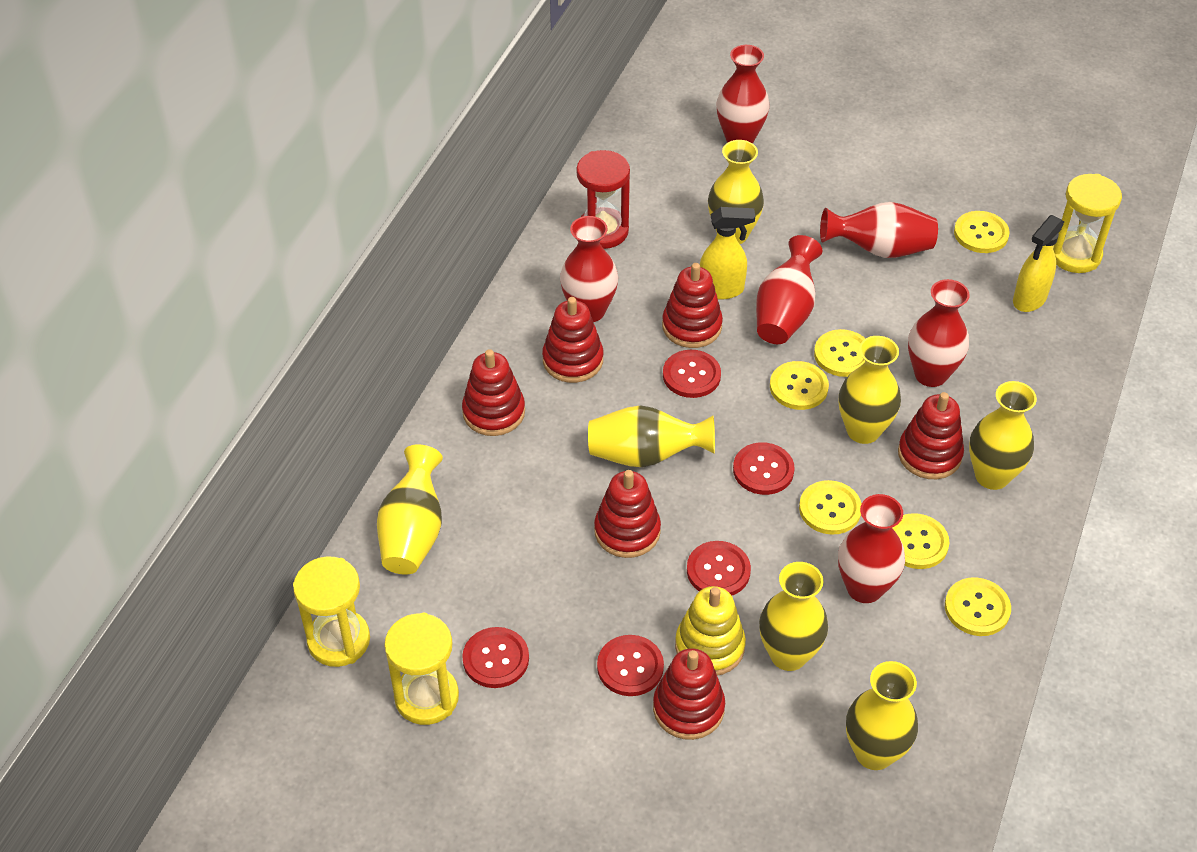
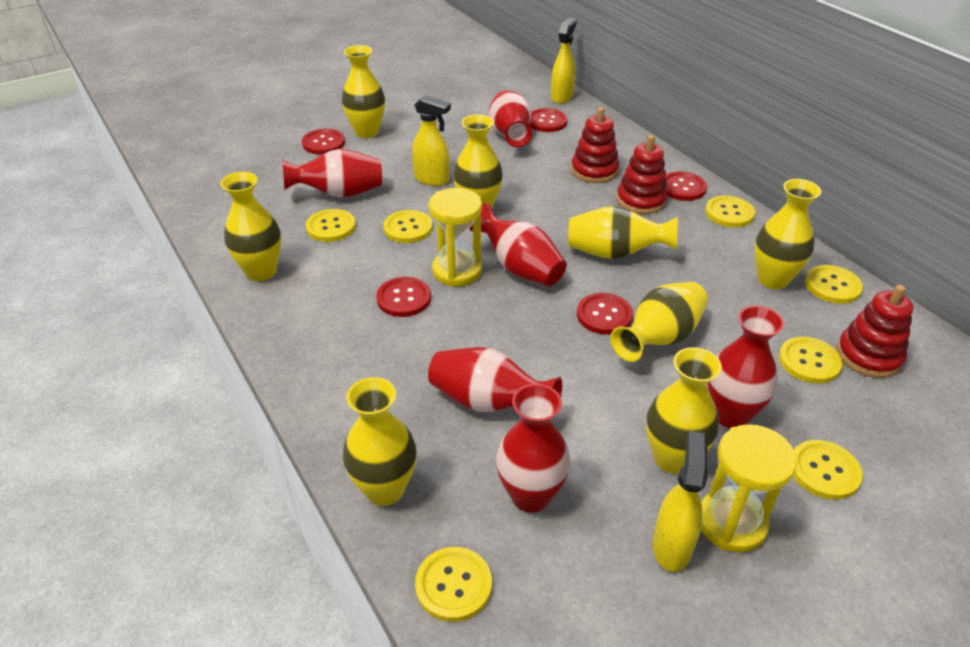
red hourglass: 1 -> 0
red stacking toy: 6 -> 3
yellow button: 6 -> 7
yellow hourglass: 3 -> 2
yellow spray bottle: 2 -> 3
yellow stacking toy: 1 -> 0
yellow vase: 7 -> 8

